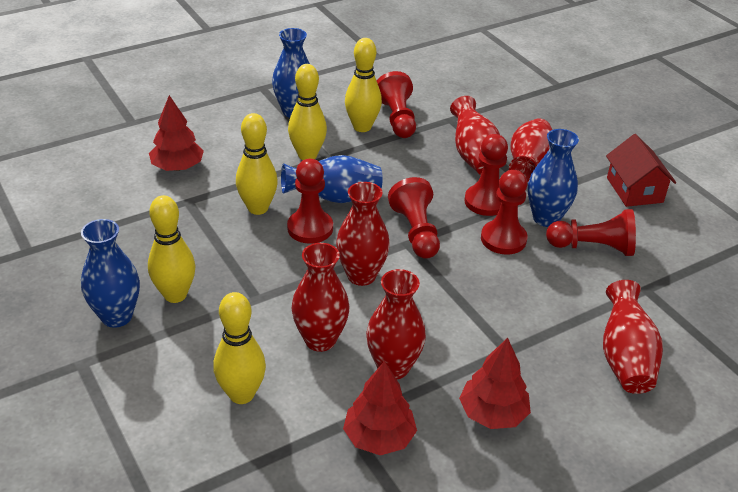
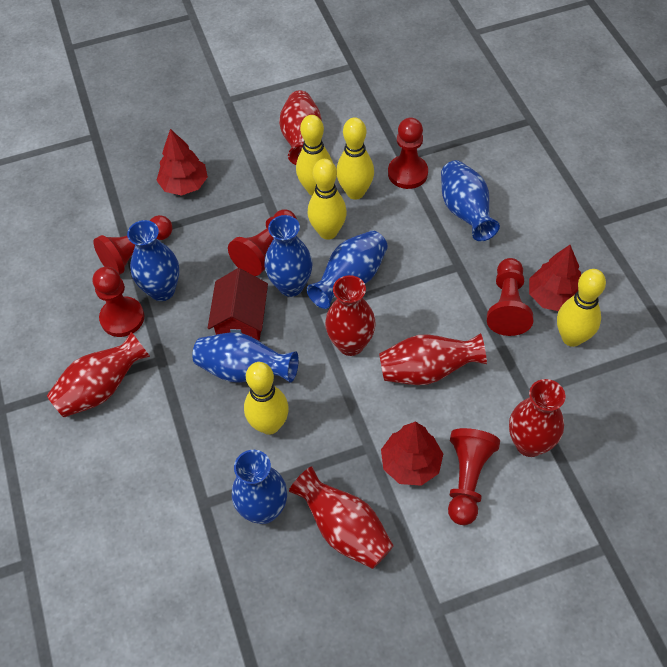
blue vase: 4 -> 6

